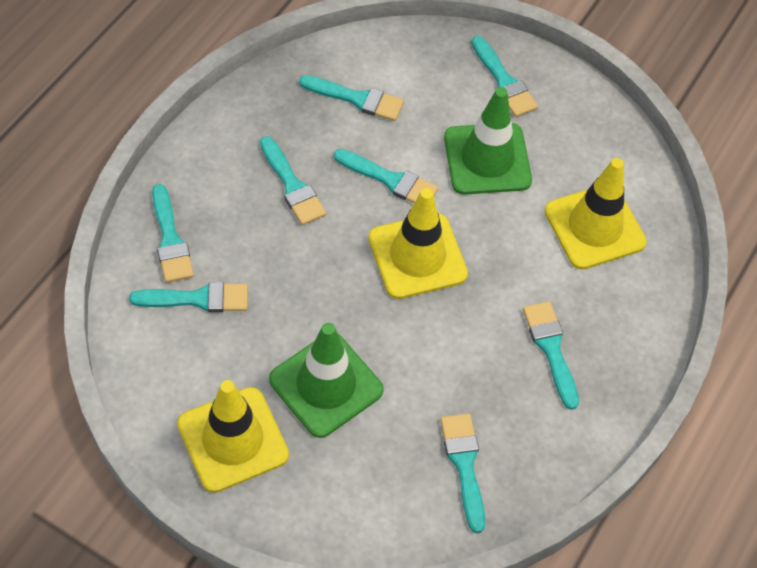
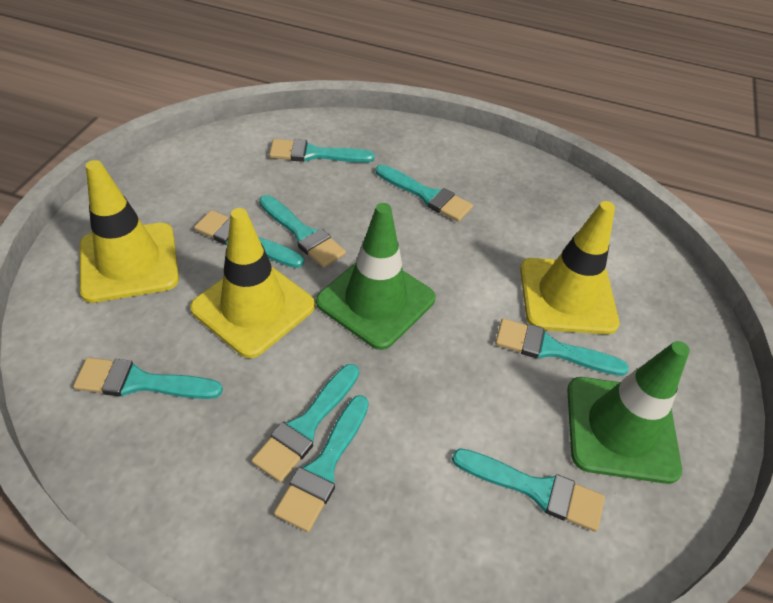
turquoise brush: 8 -> 9

